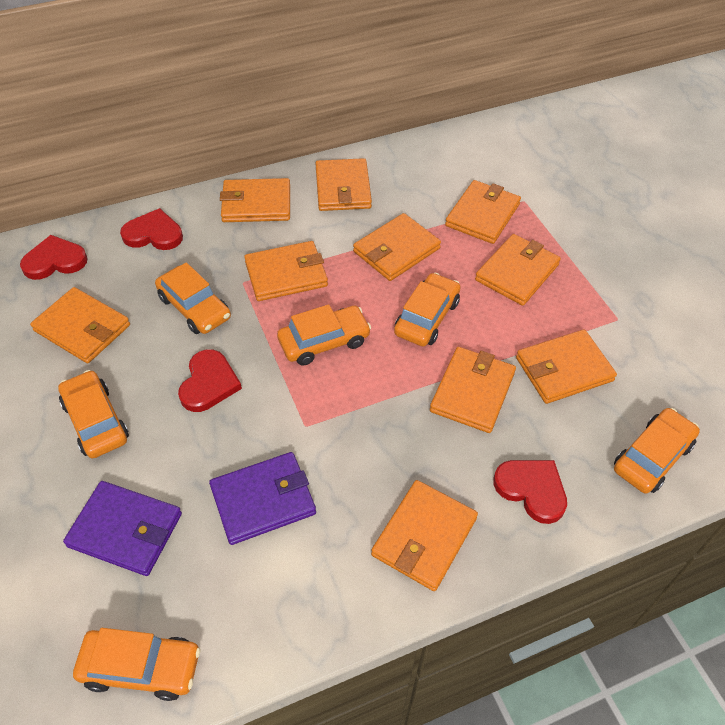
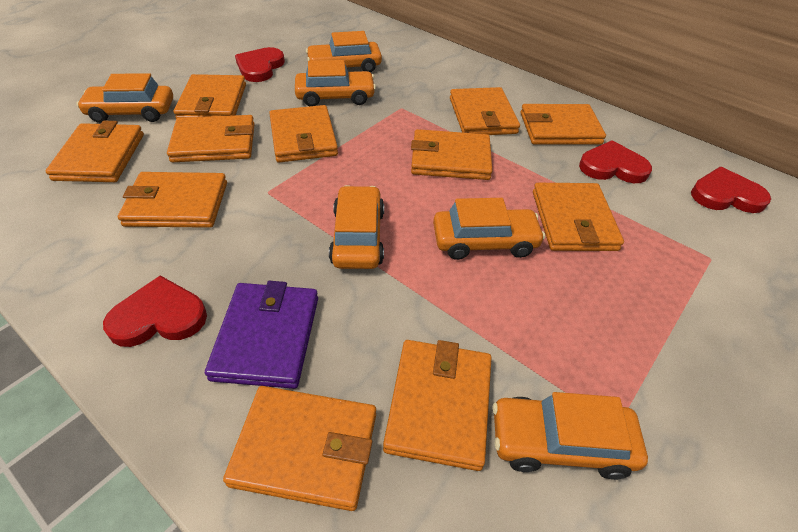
orange wallet: 10 -> 11
purple wallet: 2 -> 1

